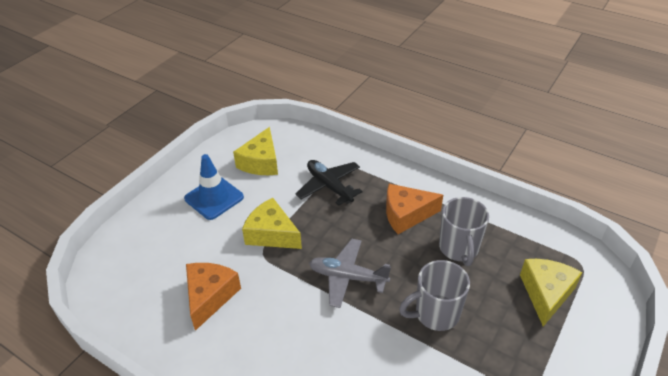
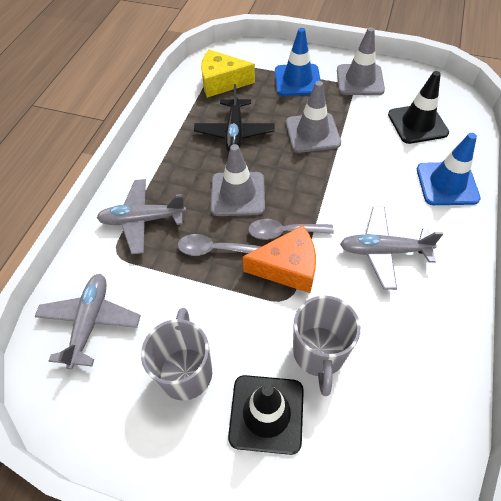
black traffic cone: 0 -> 2
blue traffic cone: 1 -> 2
grey plane: 1 -> 3
grey spoon: 0 -> 2
grey traffic cone: 0 -> 3
orange cheese: 2 -> 1
yellow cheese: 3 -> 1

